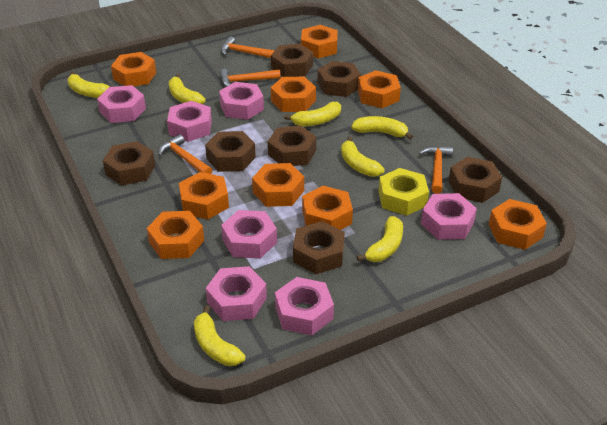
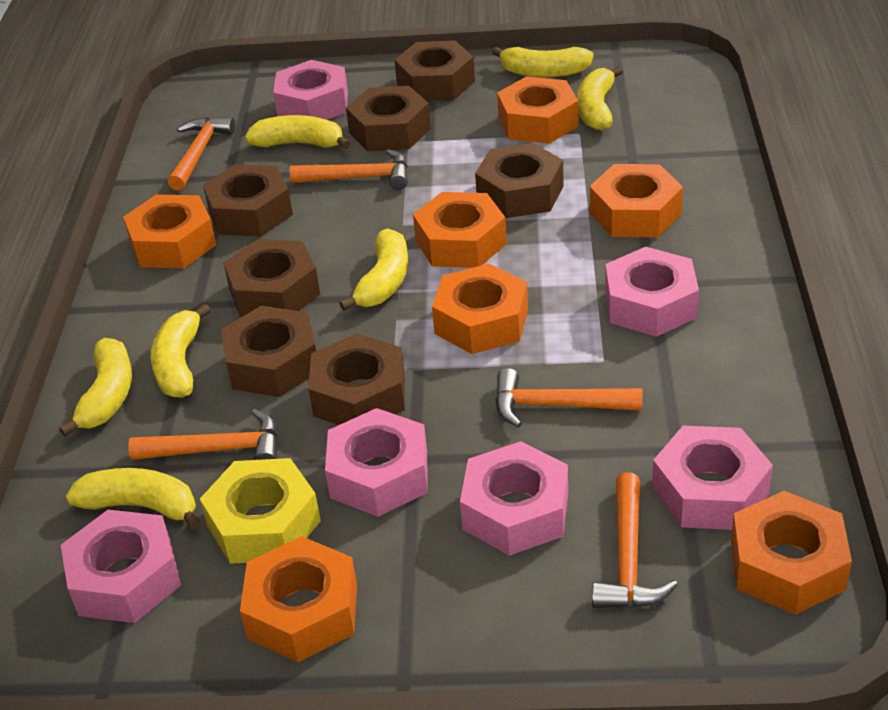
orange hammer: 4 -> 5
orange nut: 9 -> 7
pink nut: 7 -> 6

